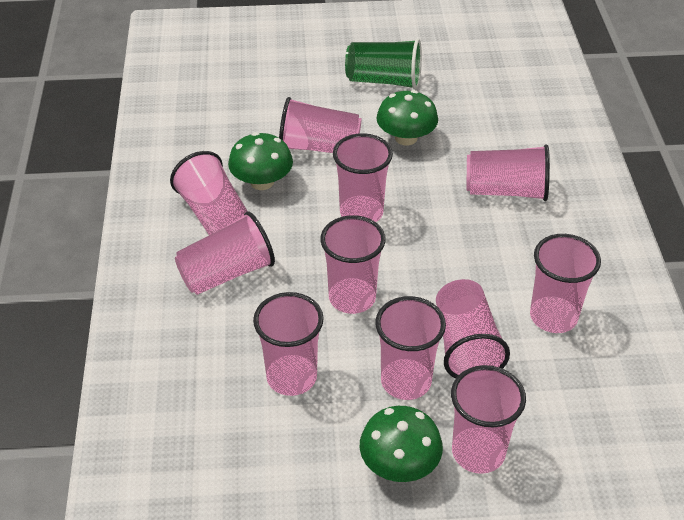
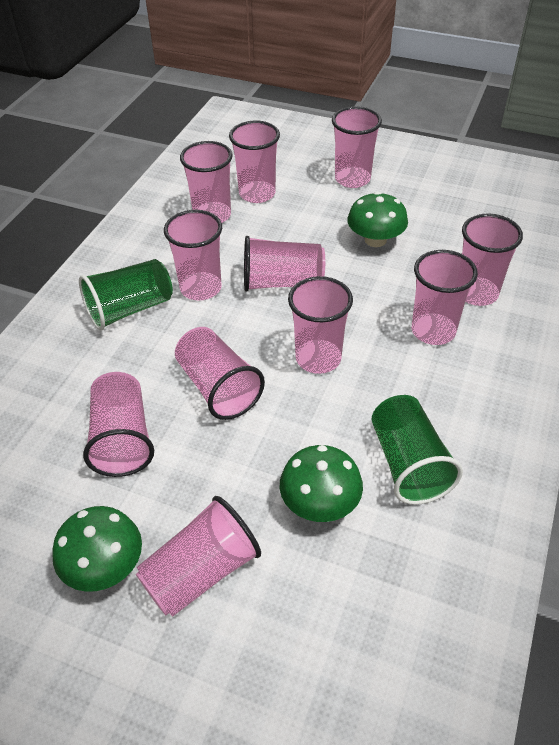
green cup: 1 -> 2

